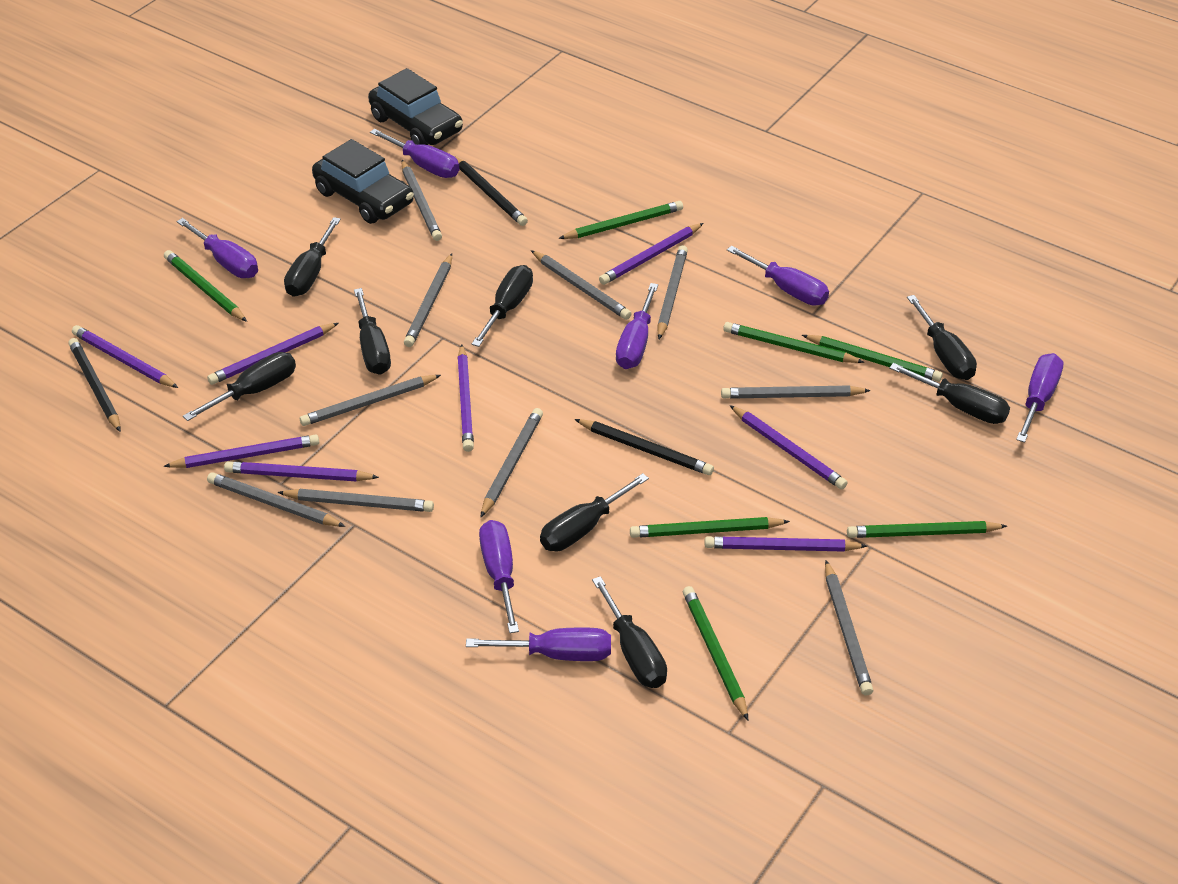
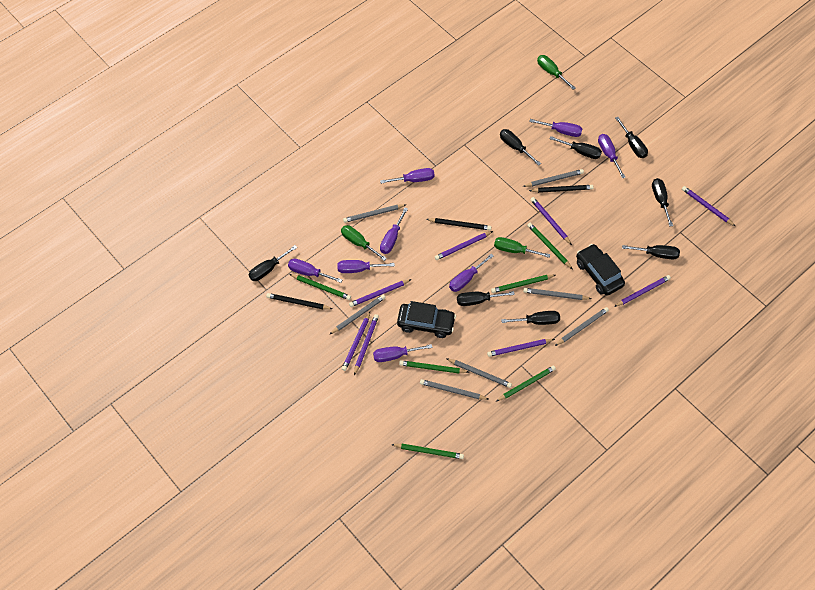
green pencil: 7 -> 6
green screwdriver: 0 -> 3
grey pencil: 10 -> 7
purple screwdriver: 7 -> 8

